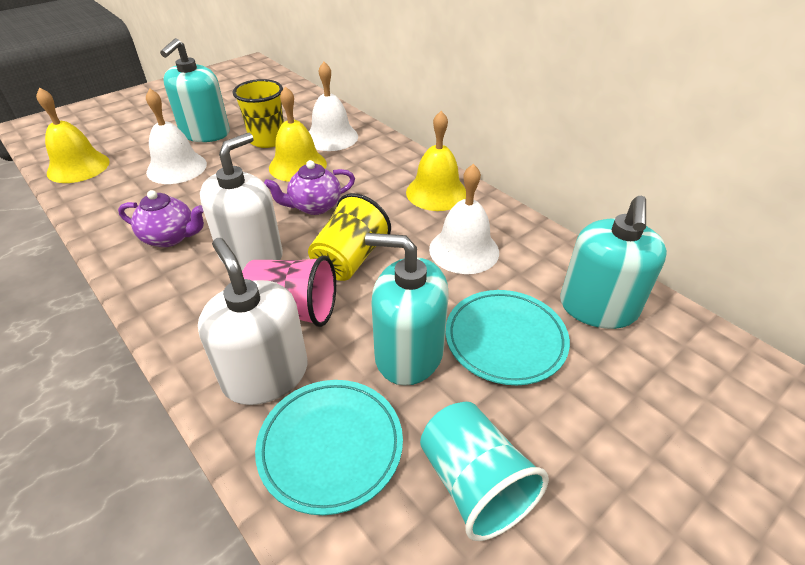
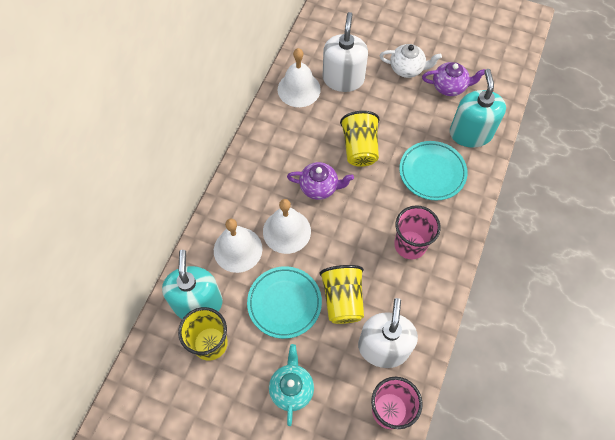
pink cup: 1 -> 2
turquoise cup: 1 -> 0
turquoise soap dispenser: 3 -> 2
turquoise teapot: 0 -> 1
white teapot: 0 -> 1
yellow bell: 3 -> 0
yellow cup: 2 -> 3

